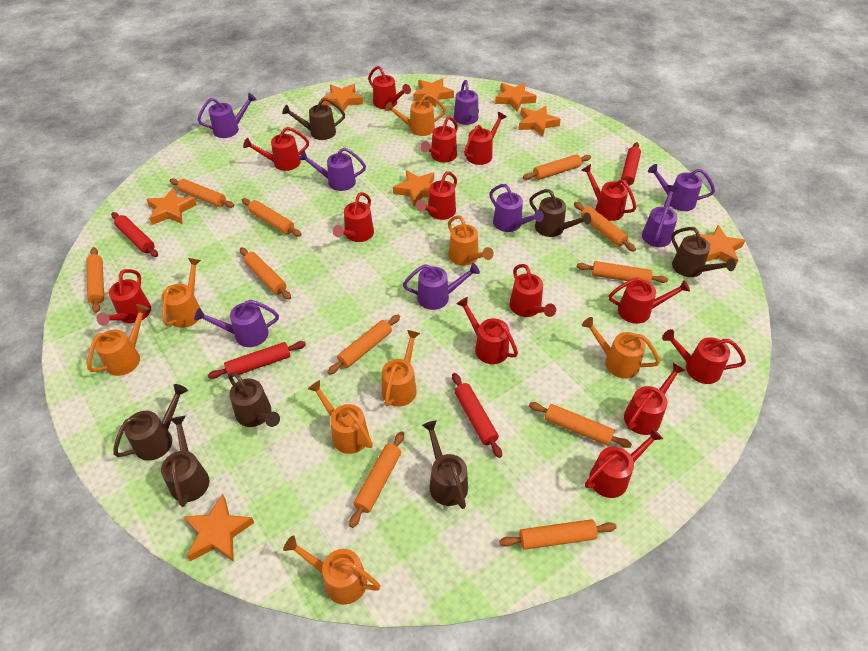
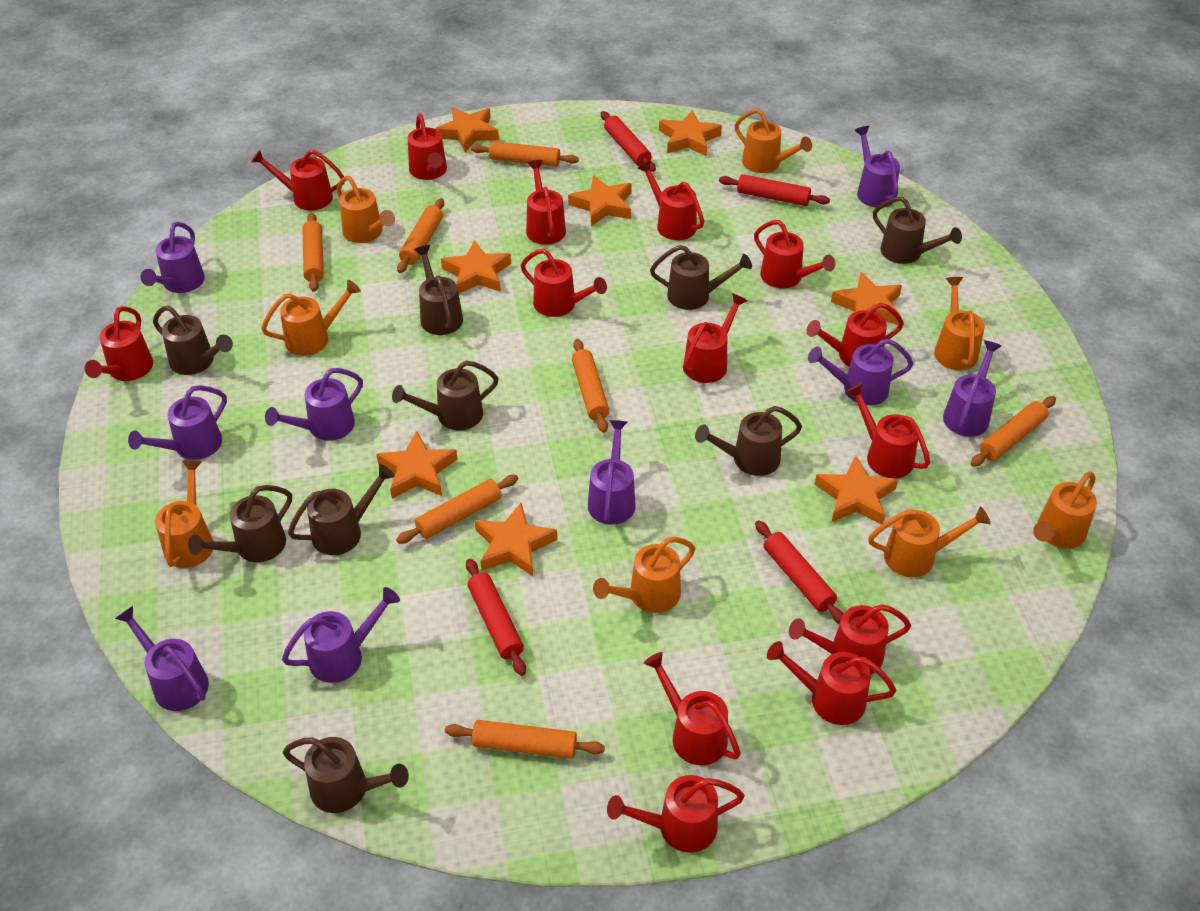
brown watering can: 7 -> 9
orange rolling pin: 11 -> 7
purple watering can: 8 -> 9

